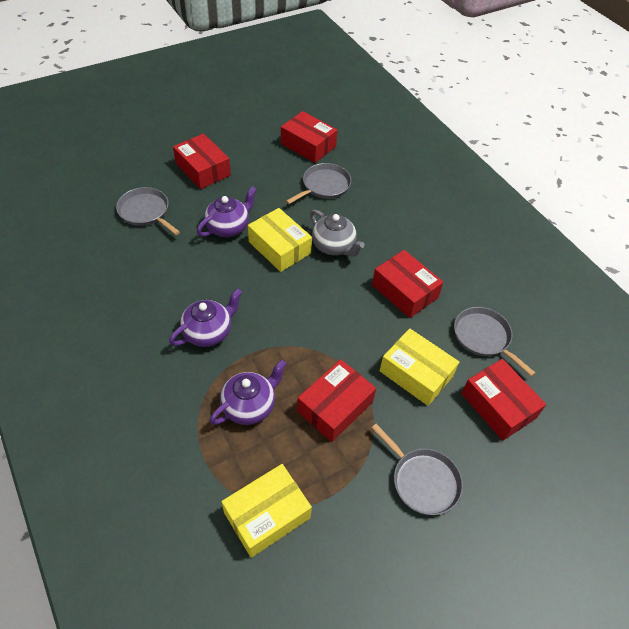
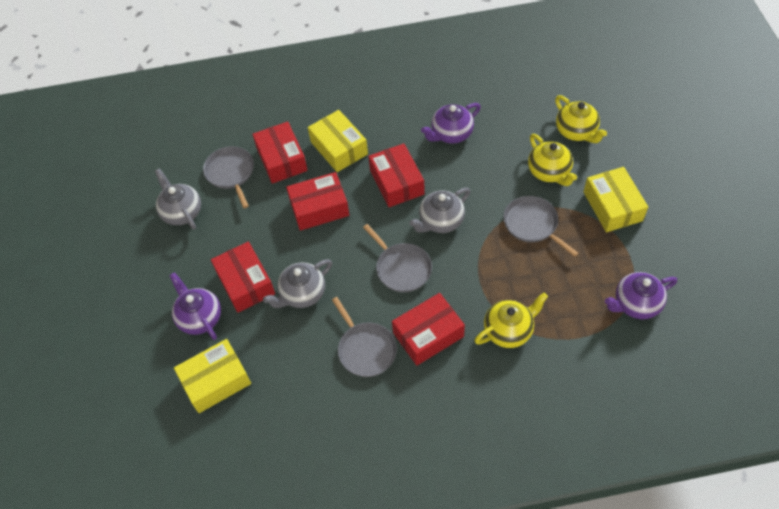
grey teapot: 1 -> 3
yellow teapot: 0 -> 3

